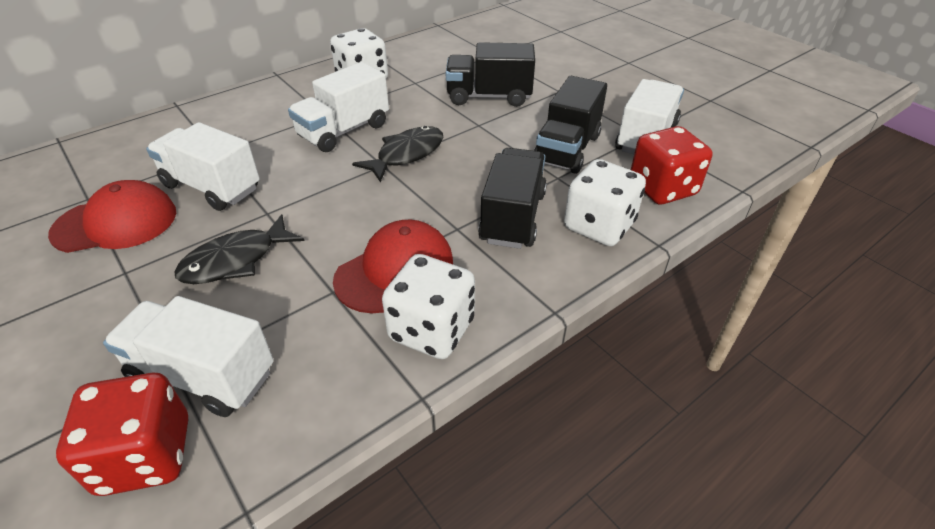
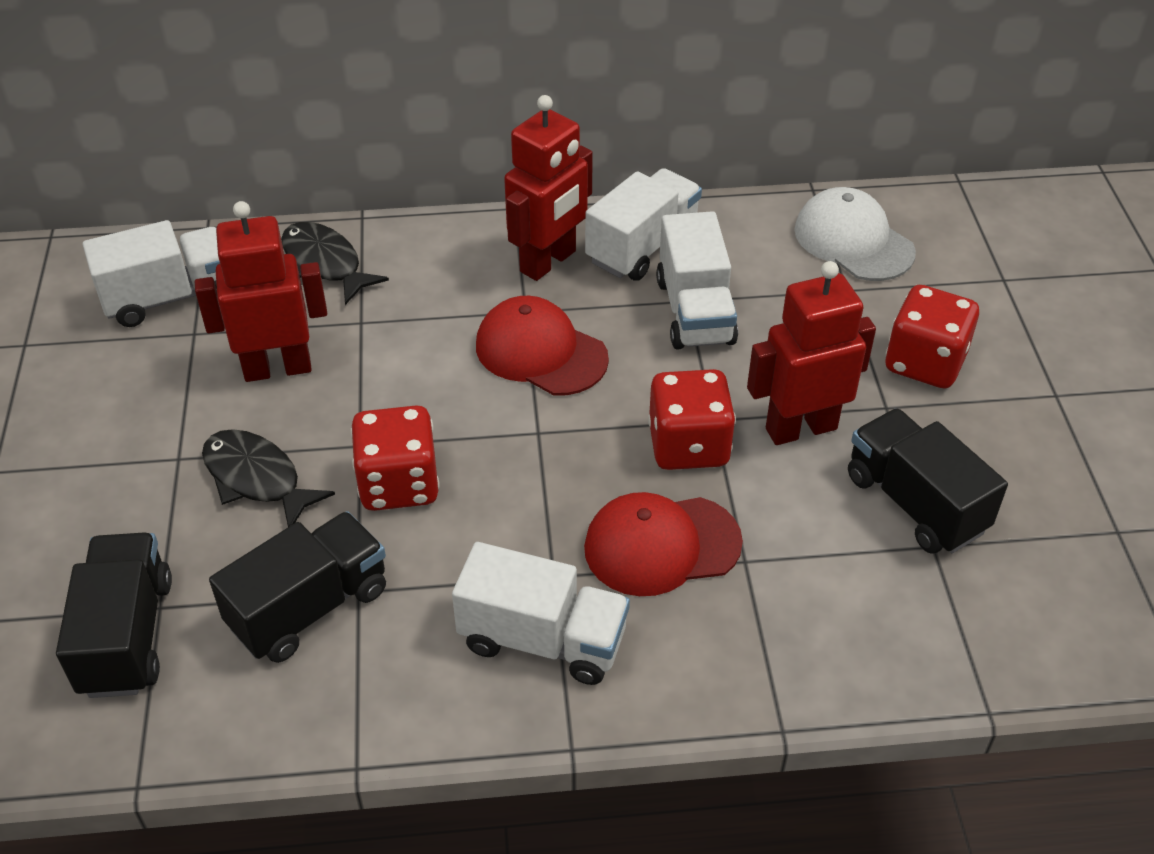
red dice: 2 -> 3
red robot: 0 -> 3
white cap: 0 -> 1
white dice: 3 -> 0

